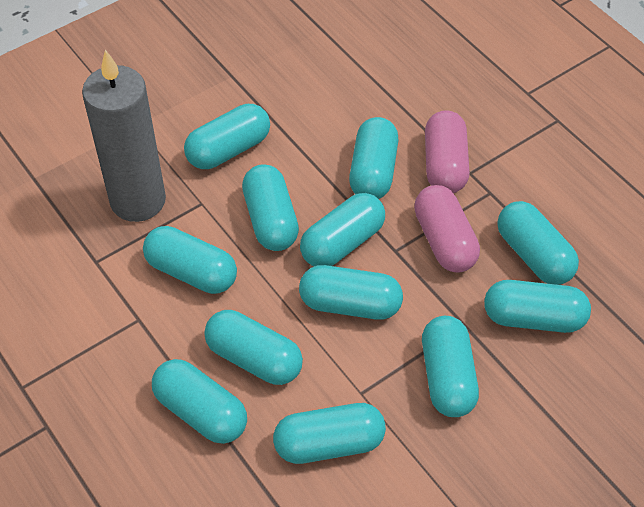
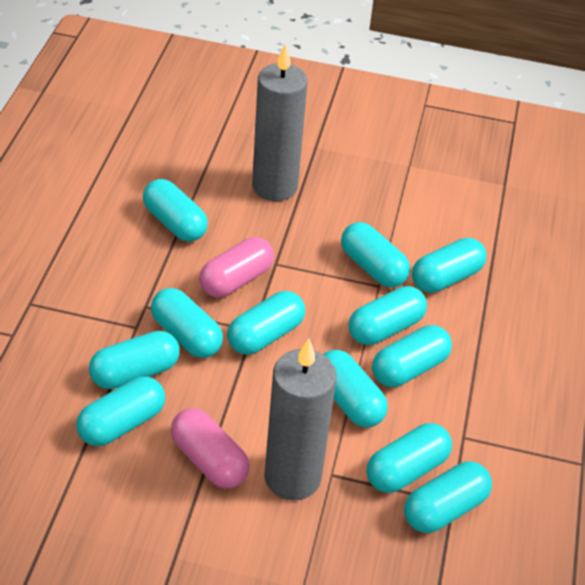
grey candle: 1 -> 2

